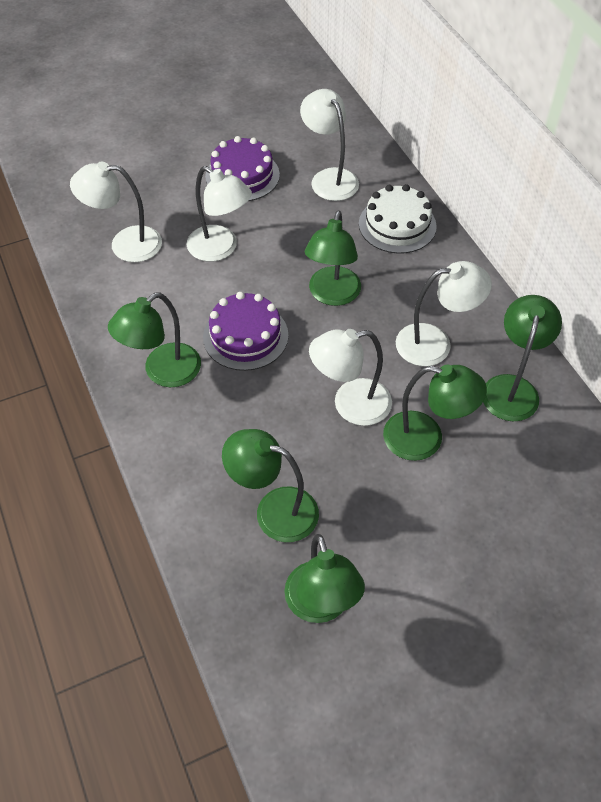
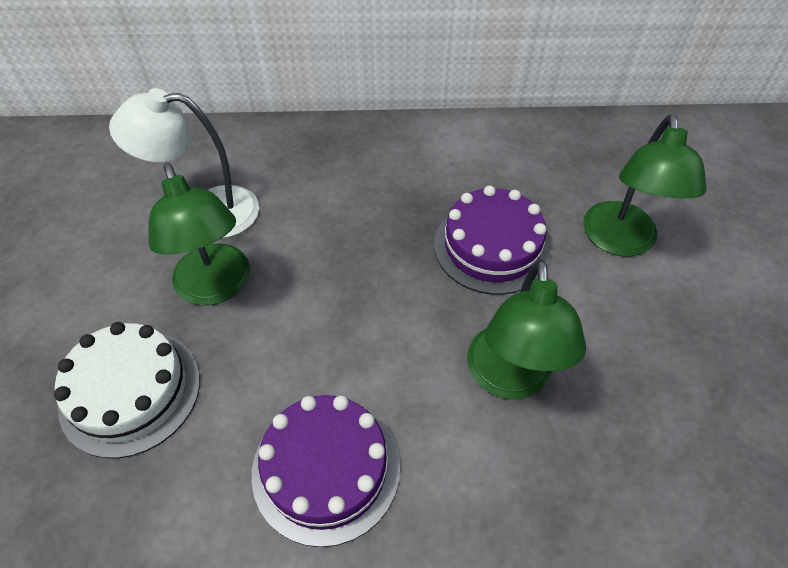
green lamp: 6 -> 3
white lamp: 5 -> 1

